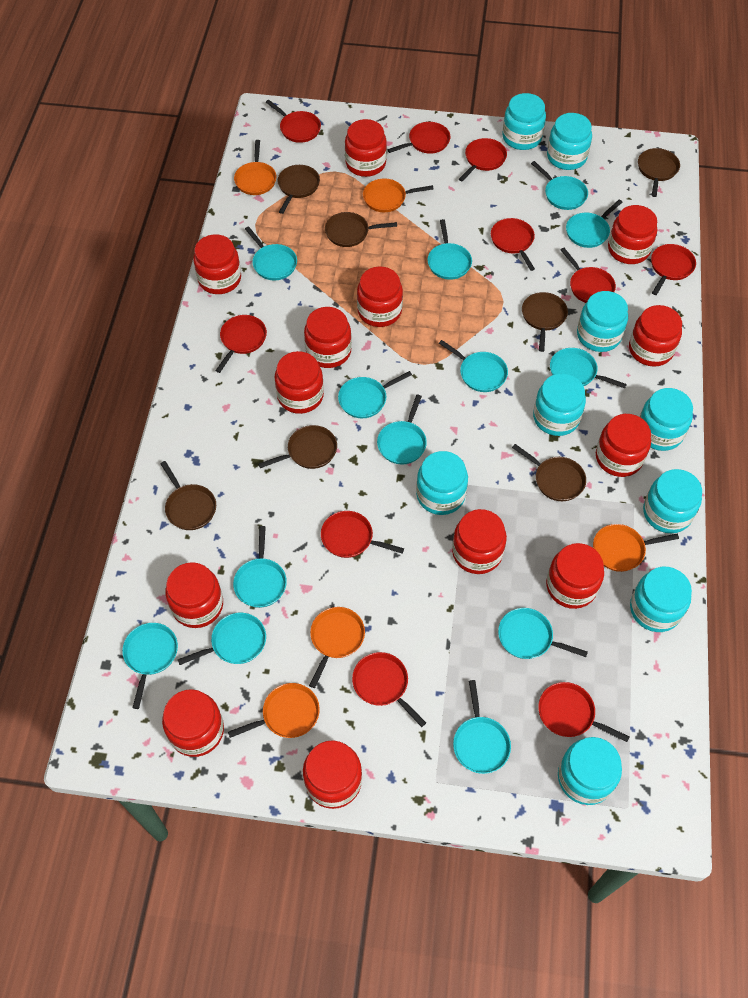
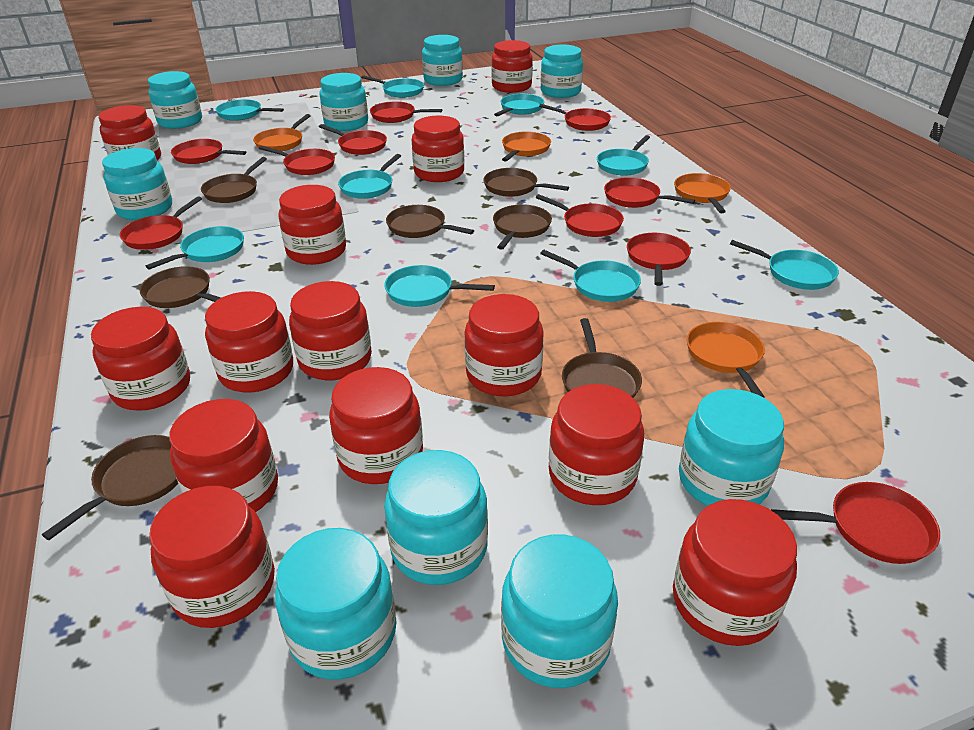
orange pan: 5 -> 4
turquoise pan: 13 -> 9

